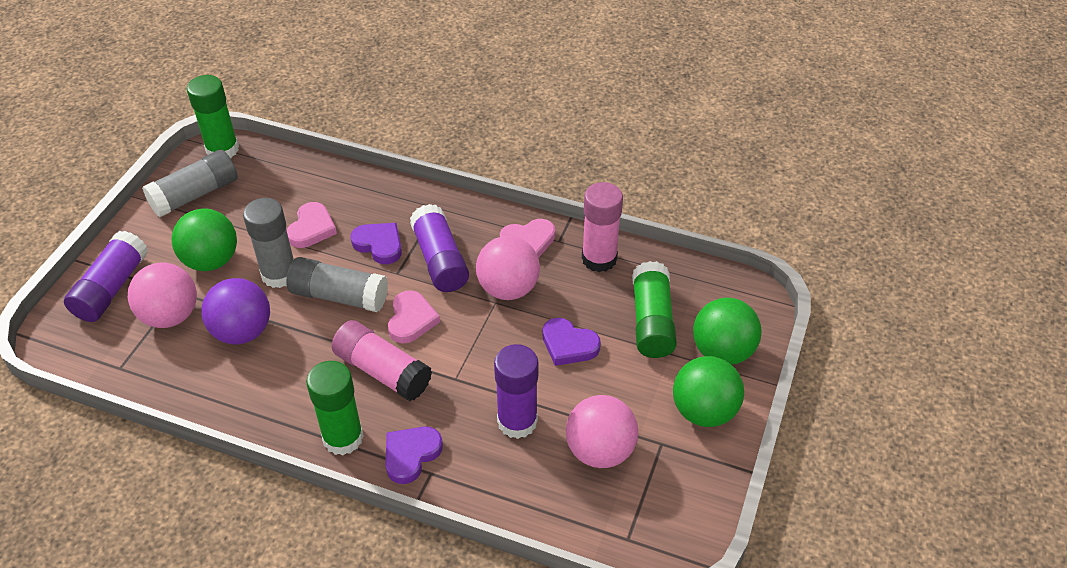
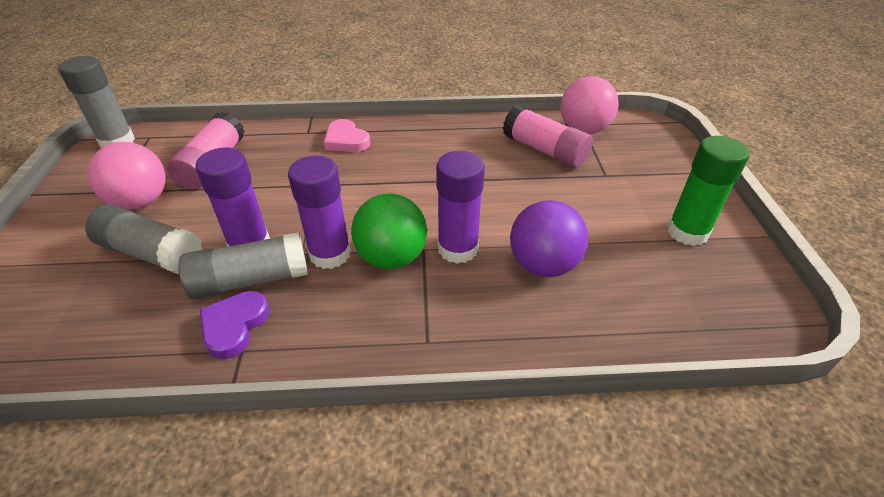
green ball: 3 -> 1
green glue stick: 3 -> 1
pink ball: 3 -> 2
pink heart: 3 -> 1
purple heart: 3 -> 1

